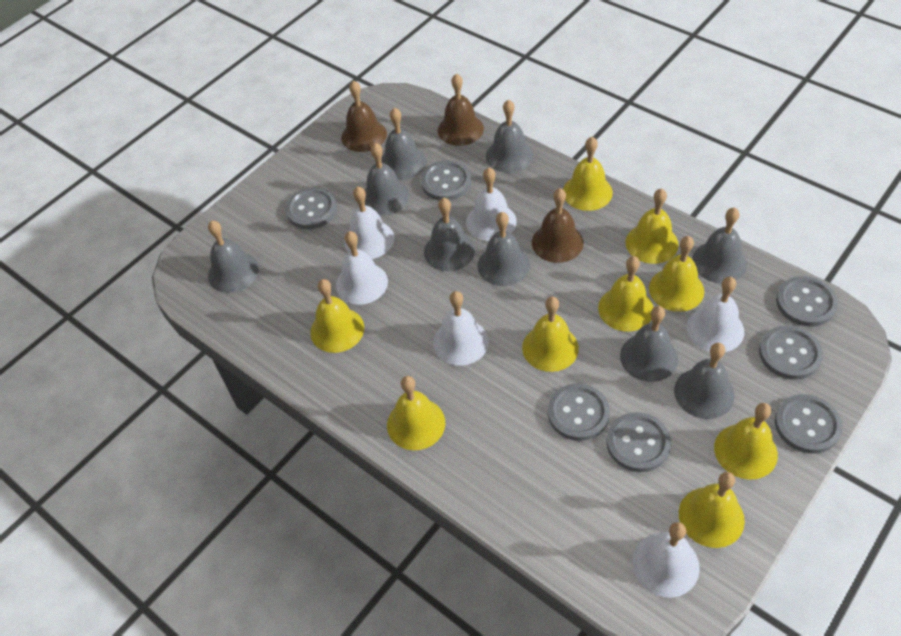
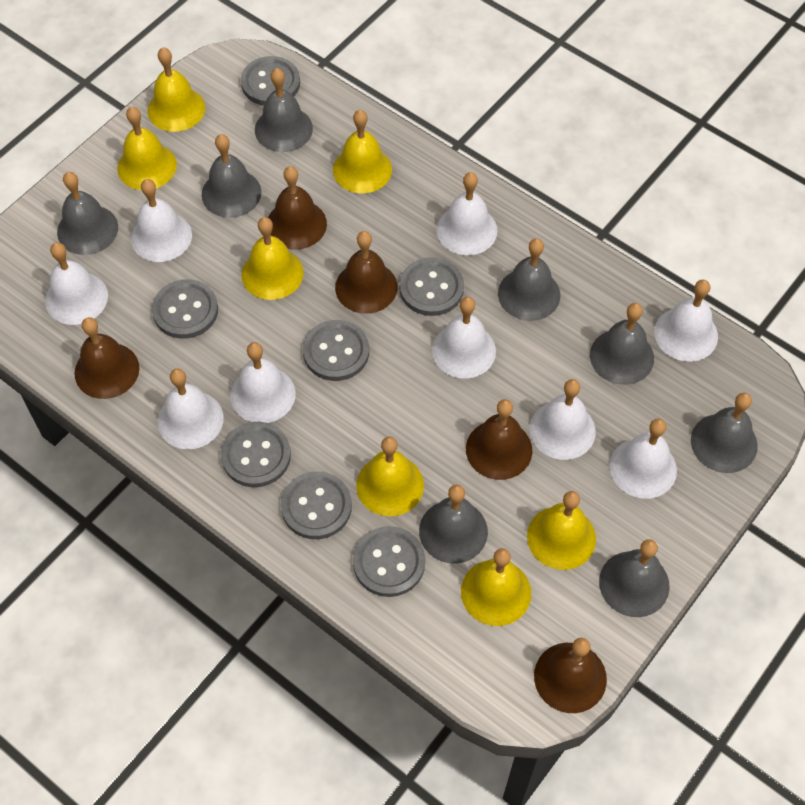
brown bell: 3 -> 5
grey bell: 9 -> 8
white bell: 6 -> 9
yellow bell: 9 -> 7

